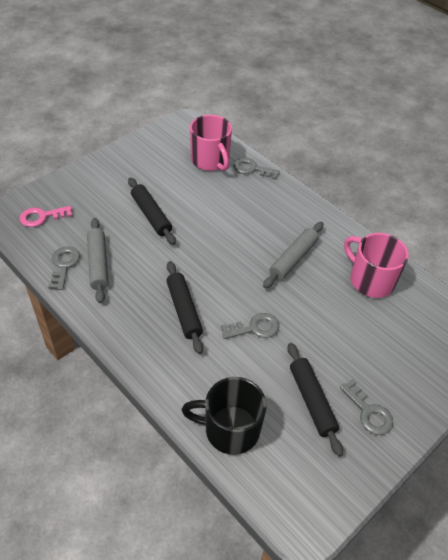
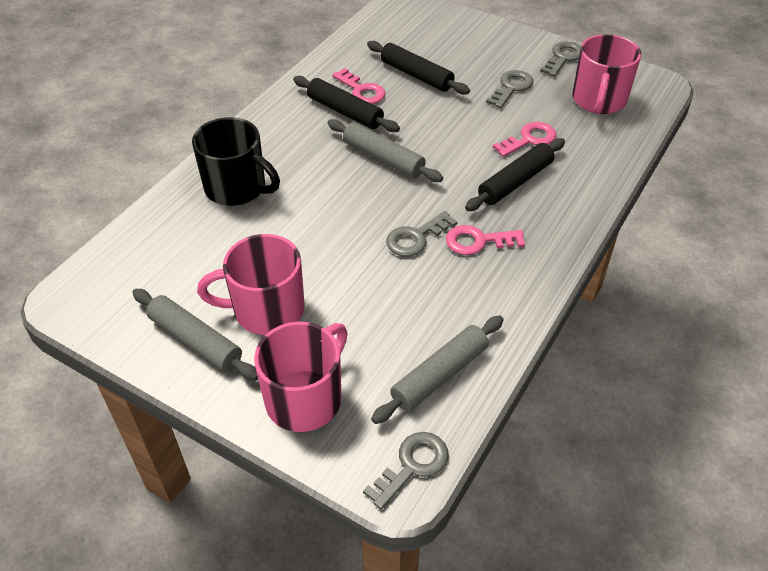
grey rolling pin: 2 -> 3
pink key: 1 -> 3
pink mug: 2 -> 3

